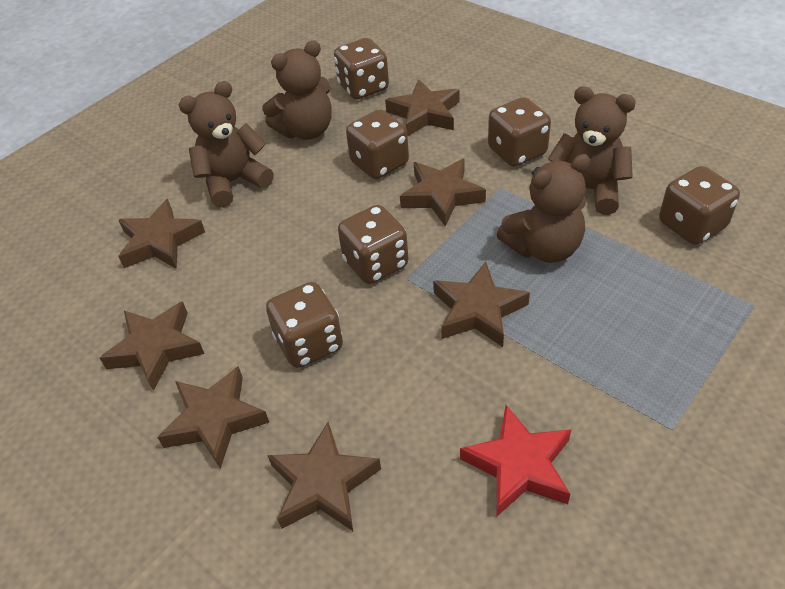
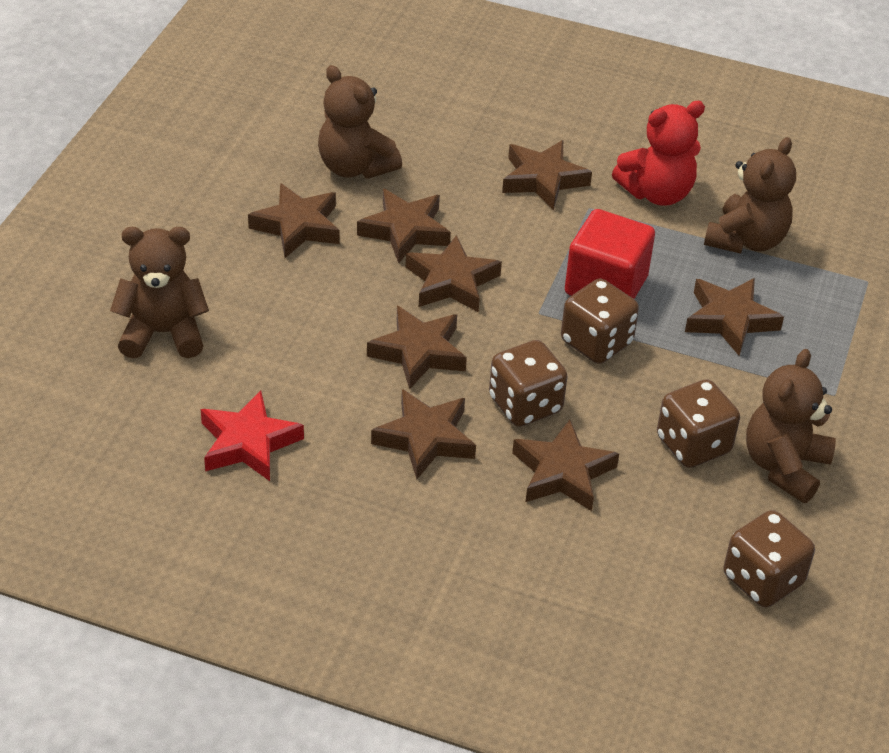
brown dice: 6 -> 4
brown star: 7 -> 8
red cube: 0 -> 1
red teddy bear: 0 -> 1

